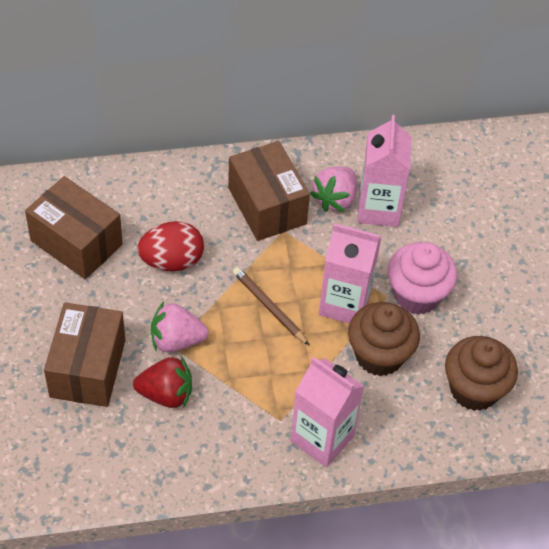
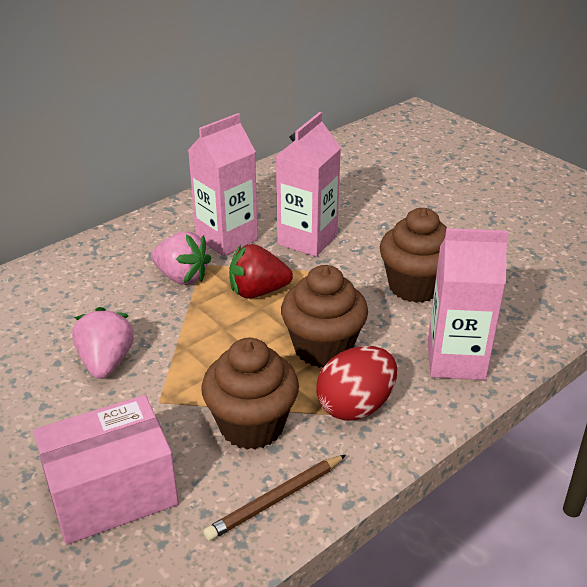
brown box: 3 -> 0
brown cupcake: 2 -> 3
pink box: 0 -> 1
pink cupcake: 1 -> 0

